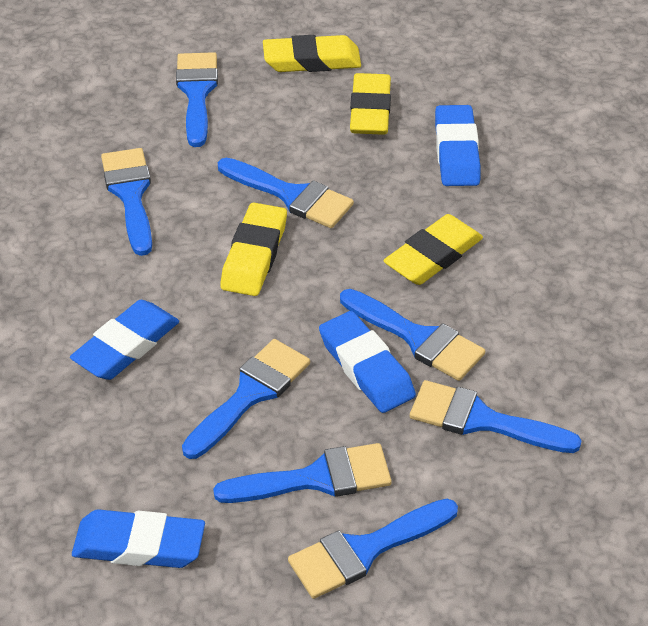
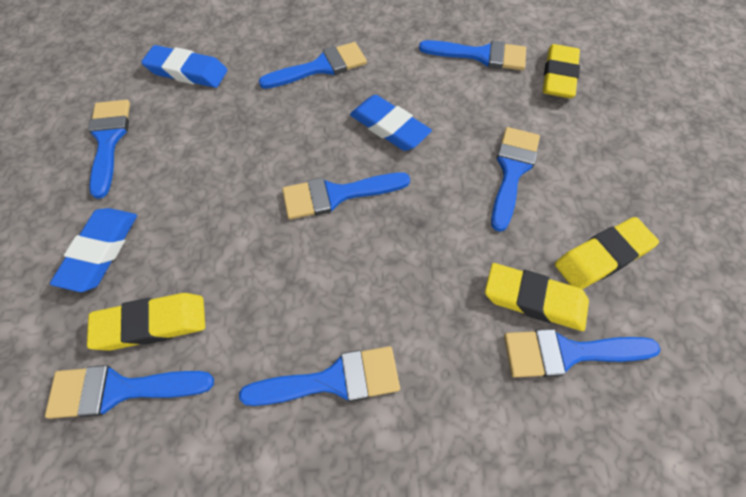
blue eraser: 4 -> 3

